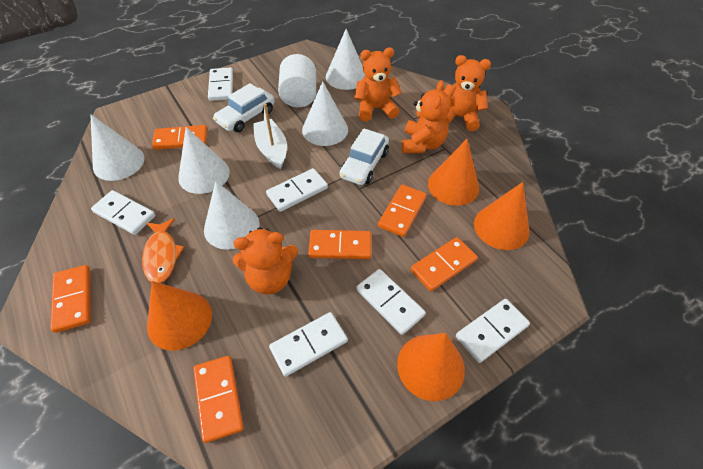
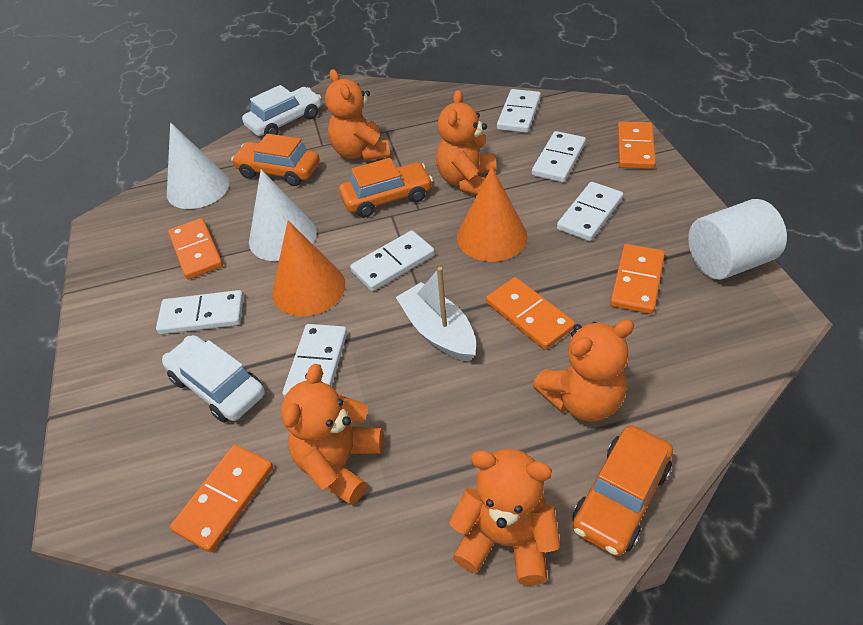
orange car: 0 -> 3
orange cone: 4 -> 2
orange domino: 6 -> 5
orange fish: 1 -> 0
orange teddy bear: 4 -> 5
white cone: 5 -> 2

